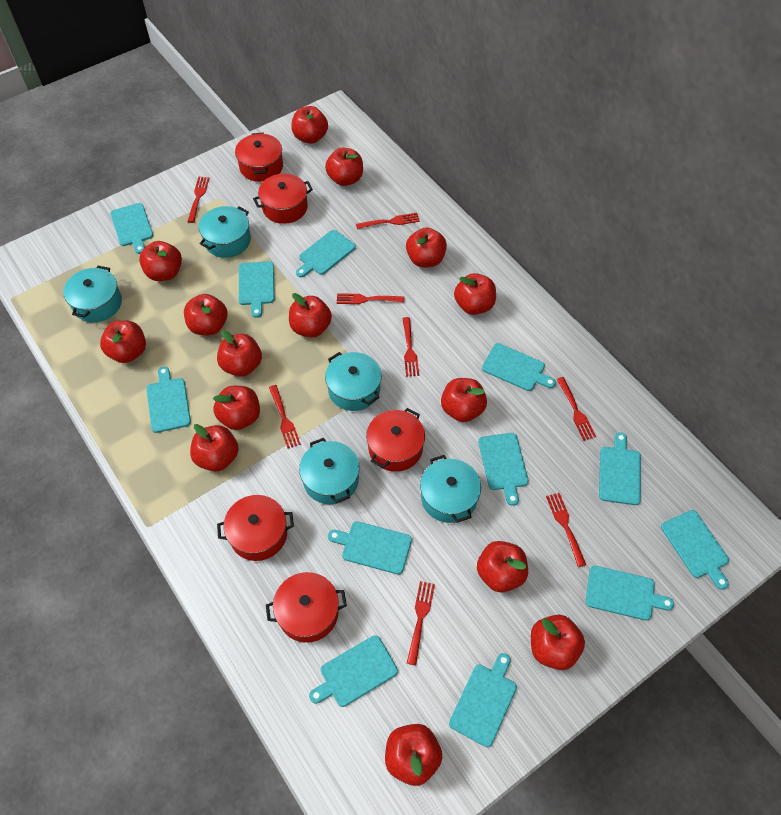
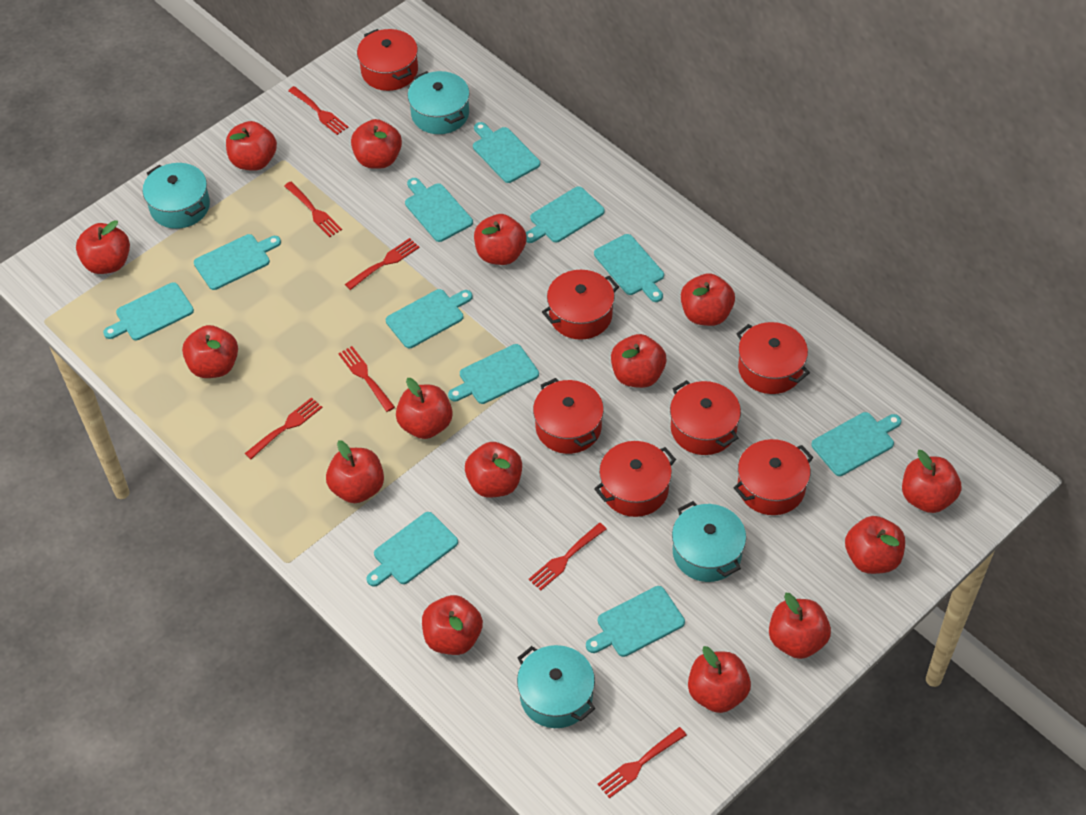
red fork: 8 -> 7
red pot: 5 -> 7
turquoise cutting board: 12 -> 11
turquoise pot: 5 -> 4

